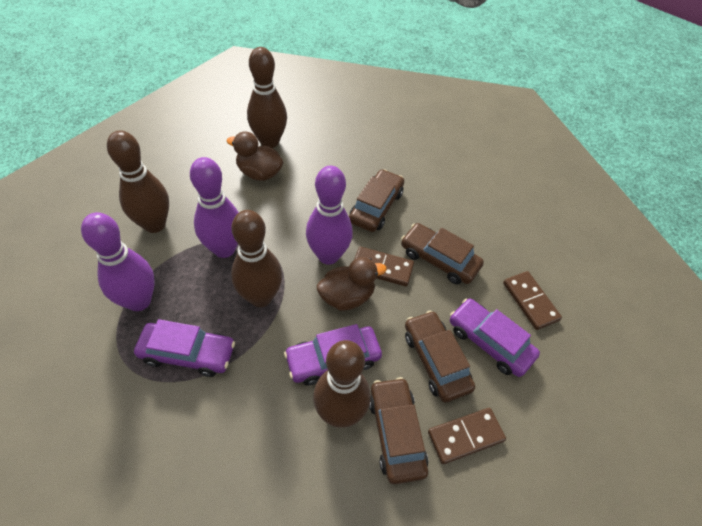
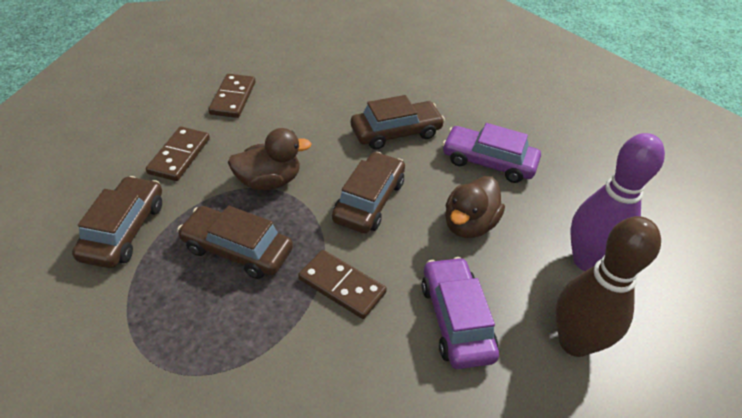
brown bowling pin: 4 -> 1
purple bowling pin: 3 -> 1
purple car: 3 -> 2

